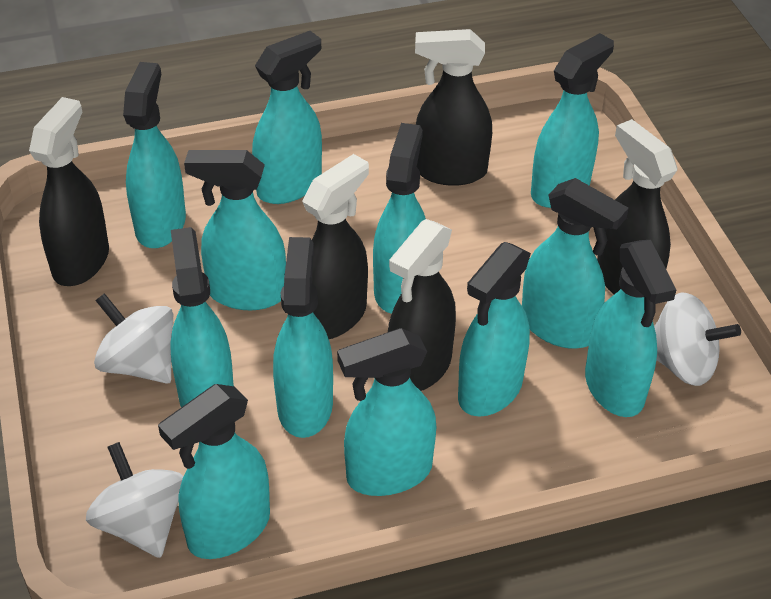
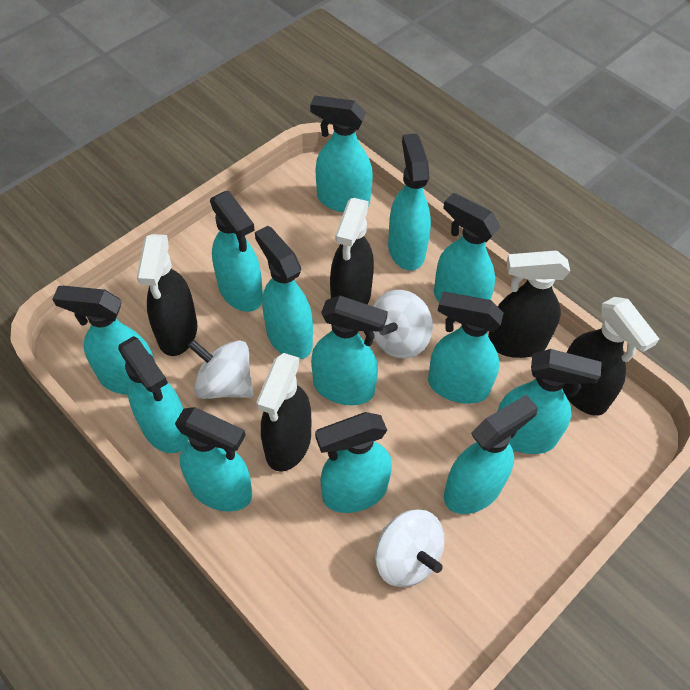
turquoise spray bottle: 12 -> 13

